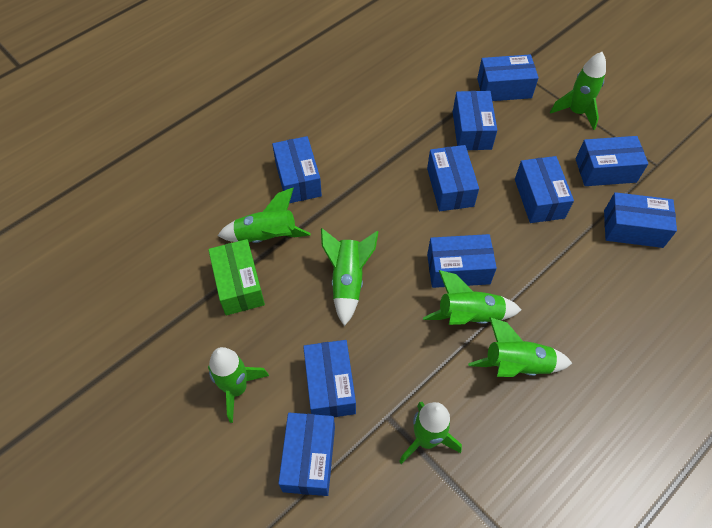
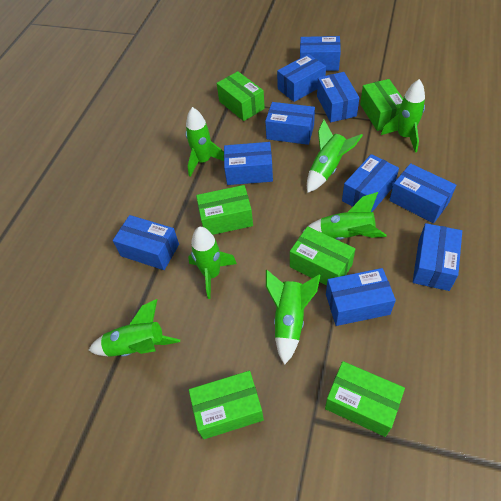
green box: 1 -> 6

